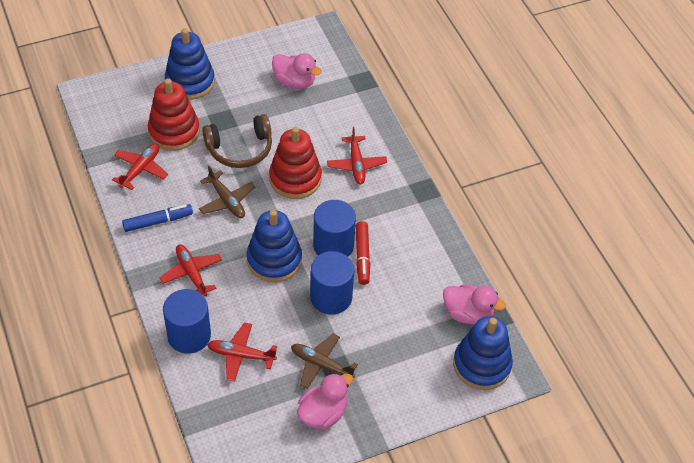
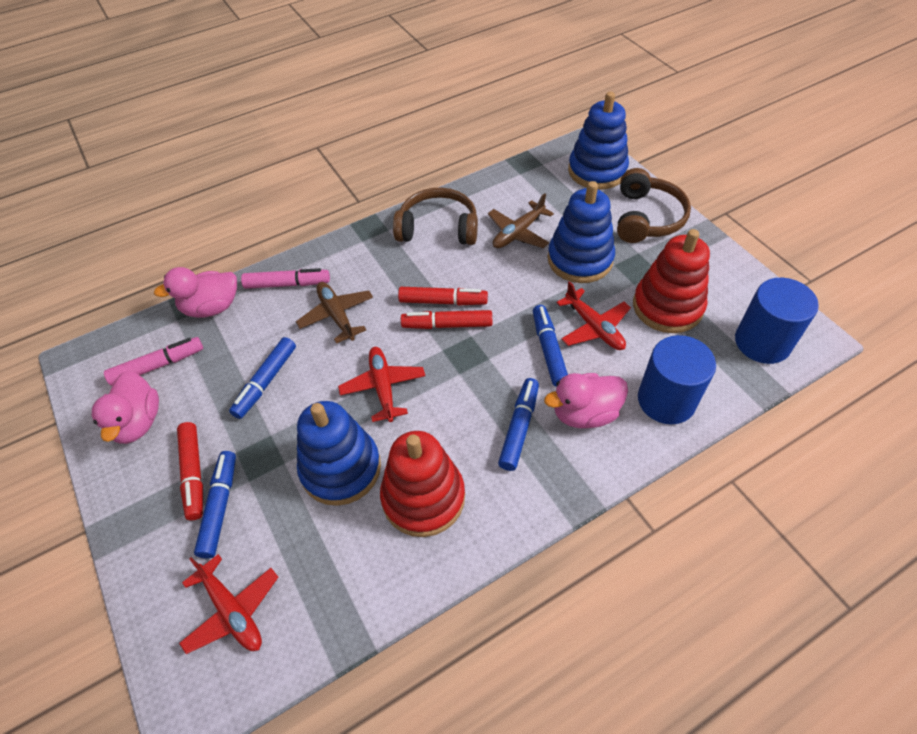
blue cylinder: 3 -> 2
blue marker: 1 -> 4
brown headphones: 1 -> 2
pink marker: 0 -> 2
red marker: 1 -> 3
red plane: 4 -> 3

